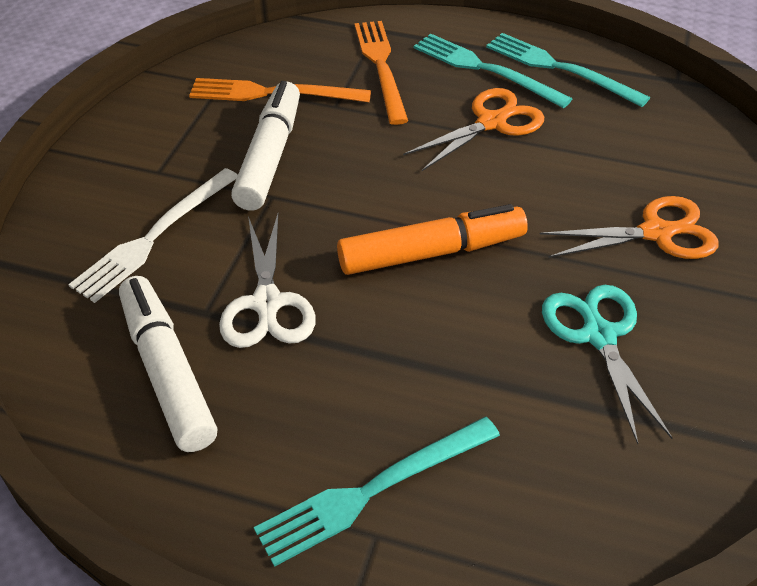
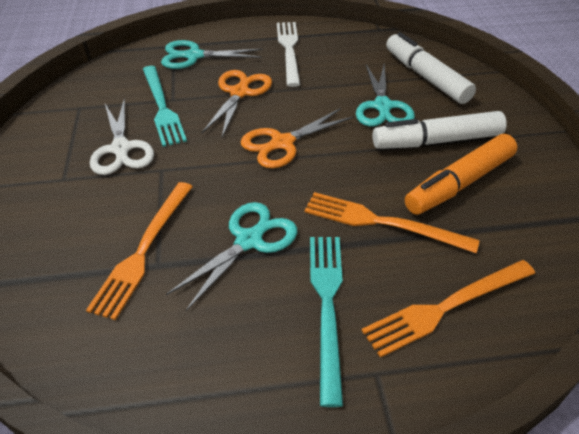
orange fork: 2 -> 3
turquoise fork: 3 -> 2
turquoise scissors: 1 -> 3

